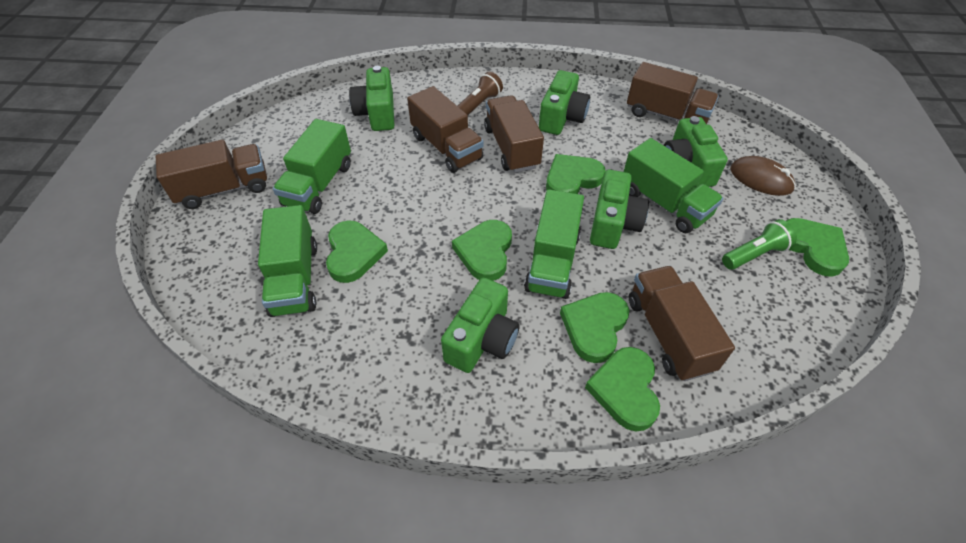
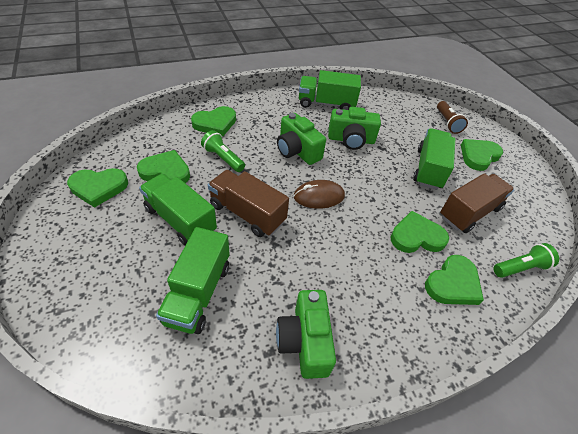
brown truck: 5 -> 2
green camera: 5 -> 3
green flashlight: 1 -> 2

